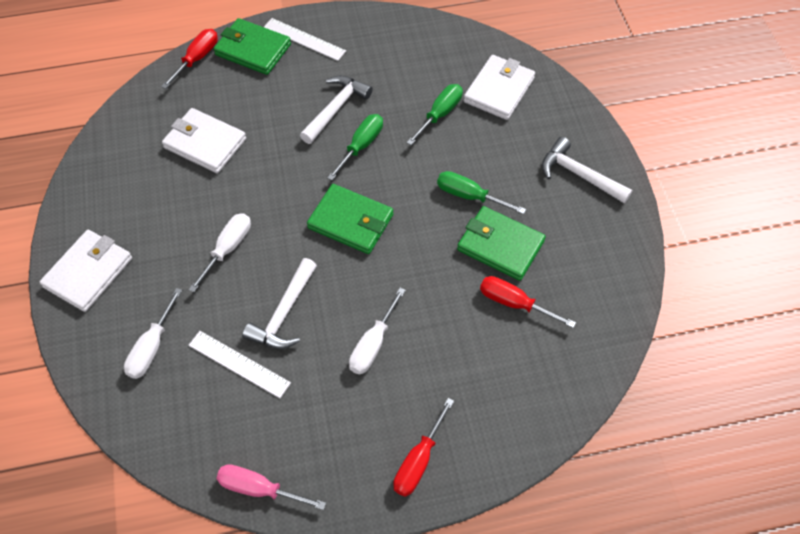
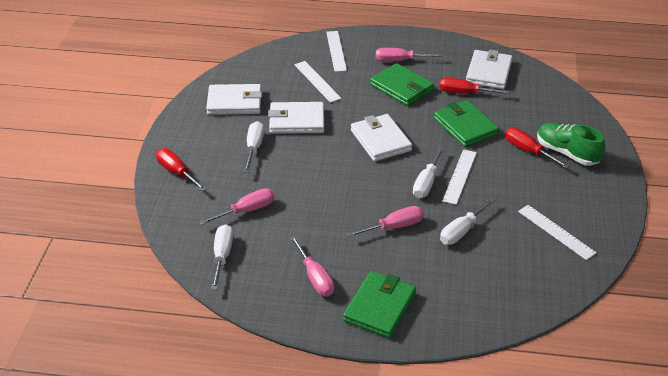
green screwdriver: 3 -> 0
green shoe: 0 -> 1
pink screwdriver: 1 -> 4
white hammer: 3 -> 0
white ruler: 2 -> 4
white screwdriver: 3 -> 4
white wallet: 3 -> 4

